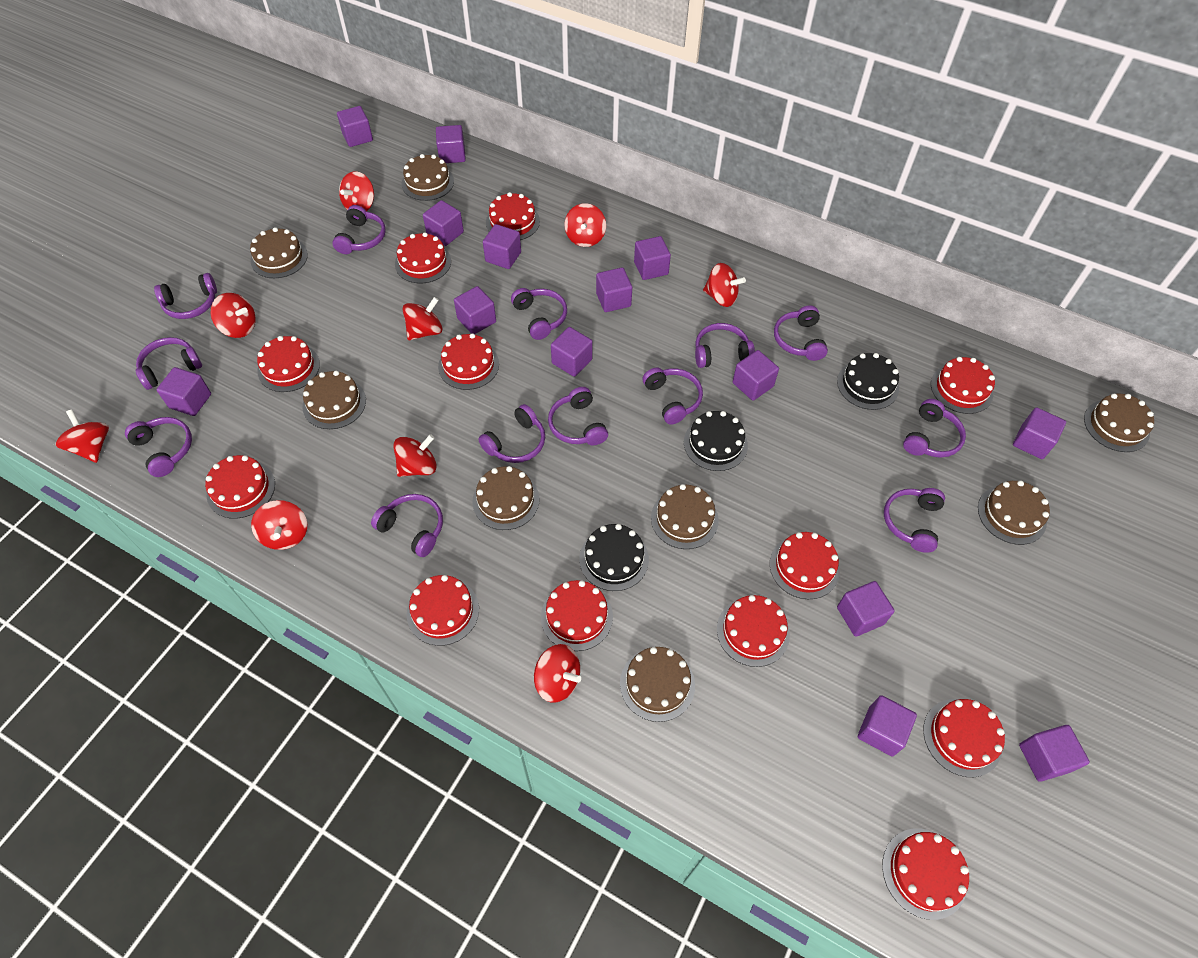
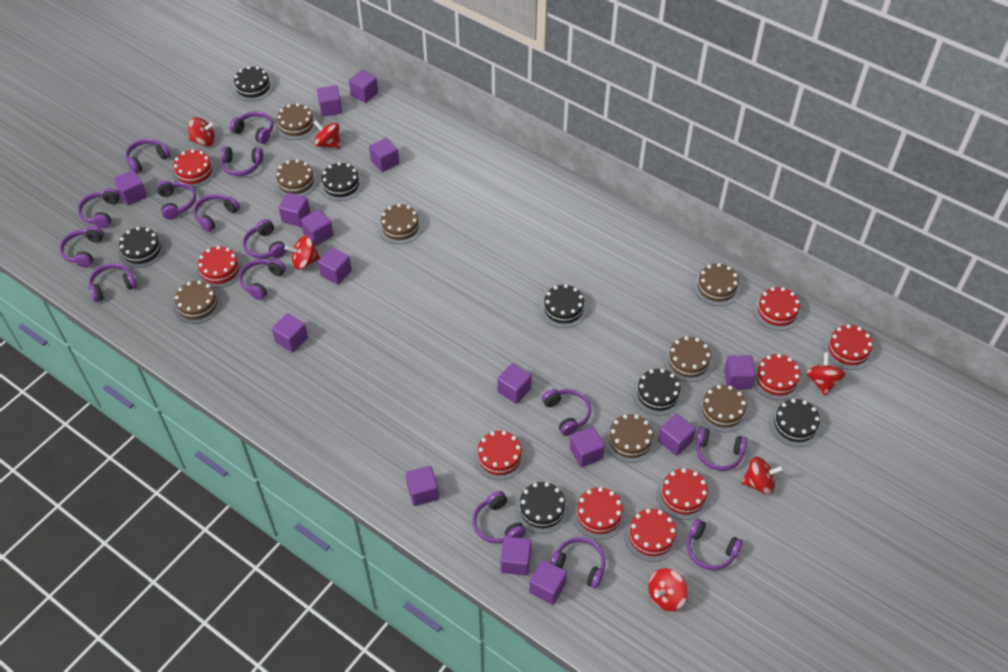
black cake: 3 -> 7
purple cube: 14 -> 15
purple headphones: 13 -> 15
red cake: 12 -> 9
red spinning top: 9 -> 6

